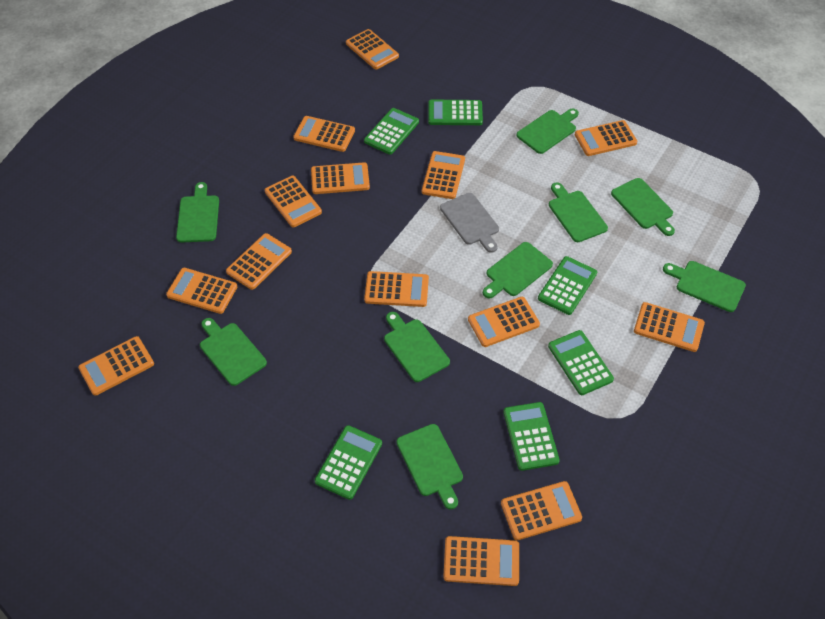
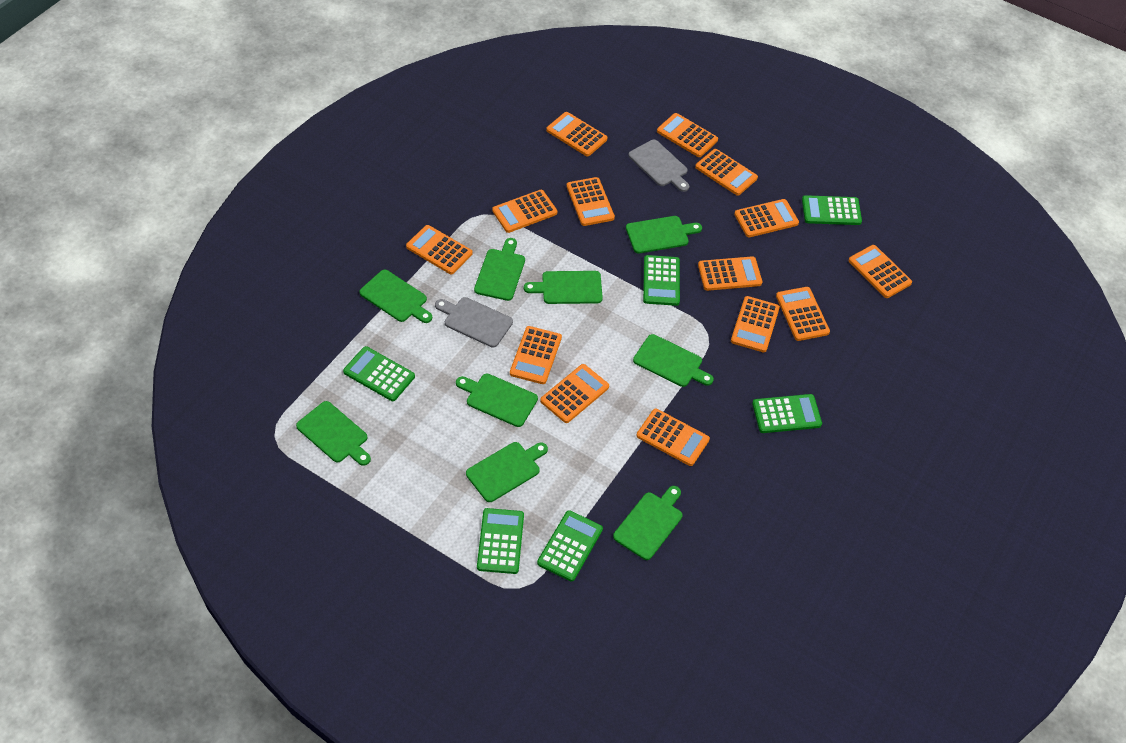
grey cutting board: 1 -> 2

